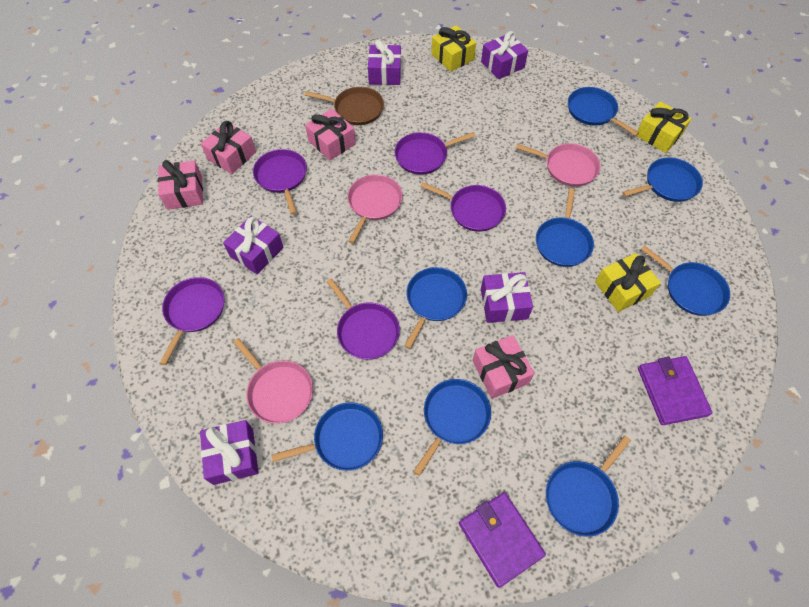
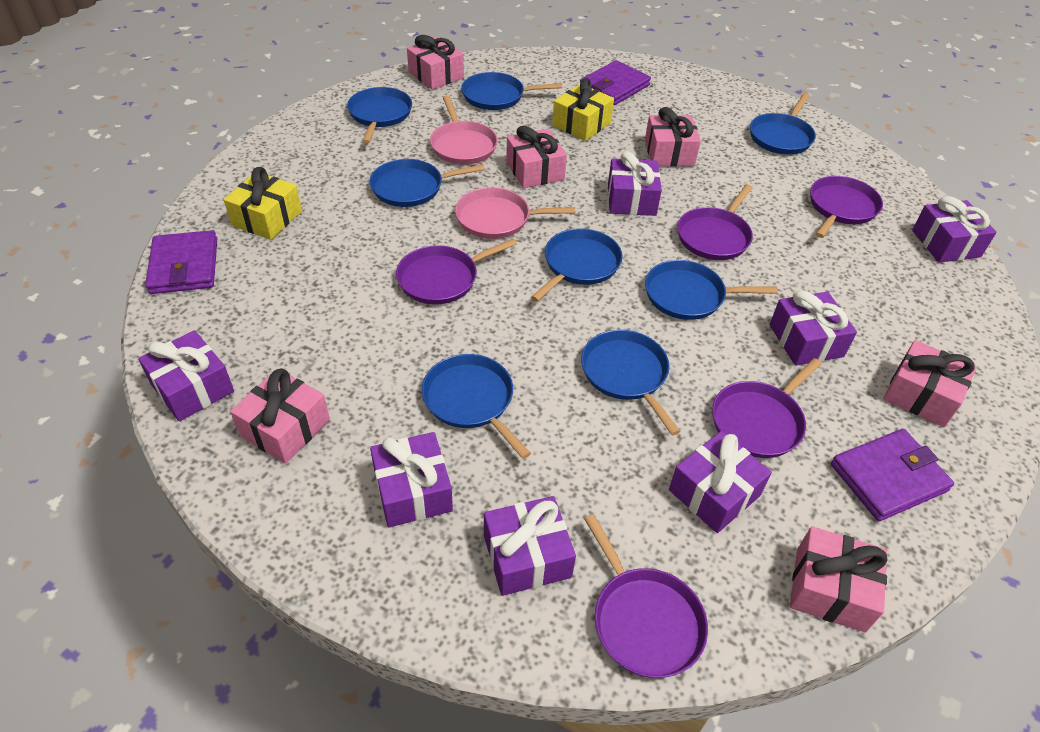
brown pan: 1 -> 0
pink gift: 4 -> 6
pink pan: 3 -> 2
purple gift: 5 -> 7
purple wallet: 2 -> 3
yellow gift: 3 -> 2

